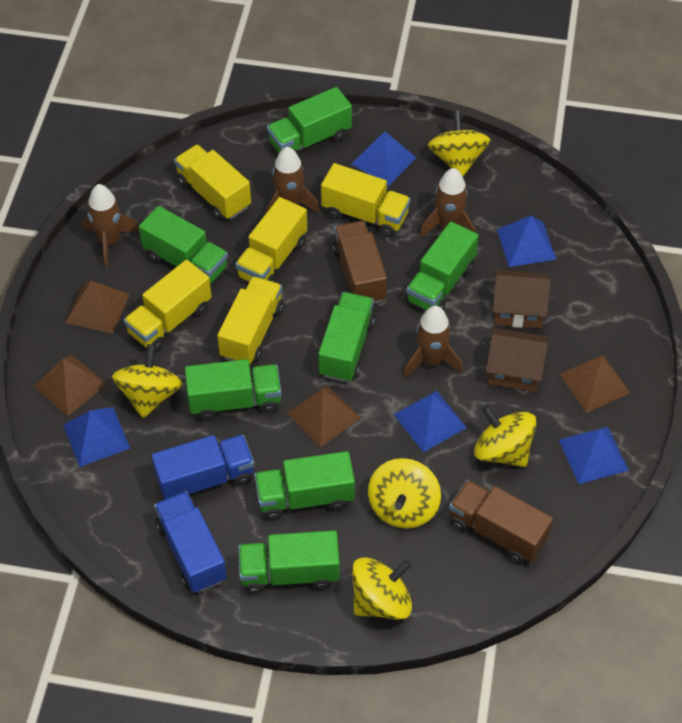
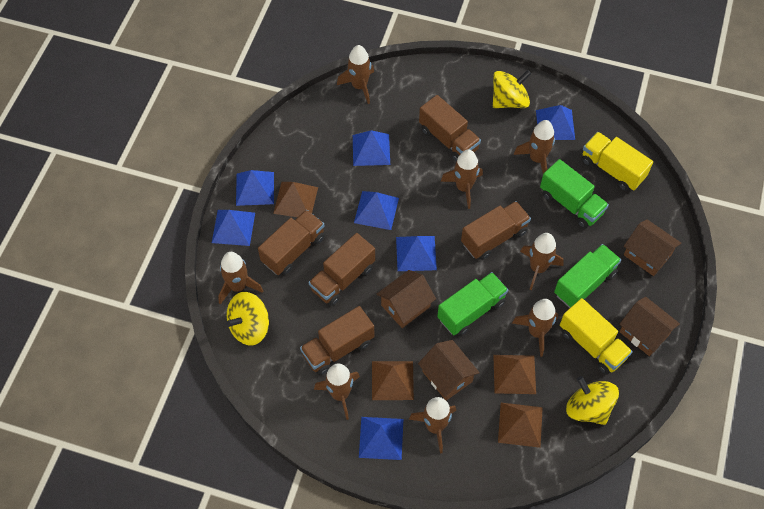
blue pyramid: 5 -> 7
blue truck: 2 -> 0
brown house: 2 -> 4
brown rocket: 4 -> 8
brown truck: 2 -> 5
green truck: 7 -> 3
yellow spinning top: 5 -> 3
yellow truck: 5 -> 2

